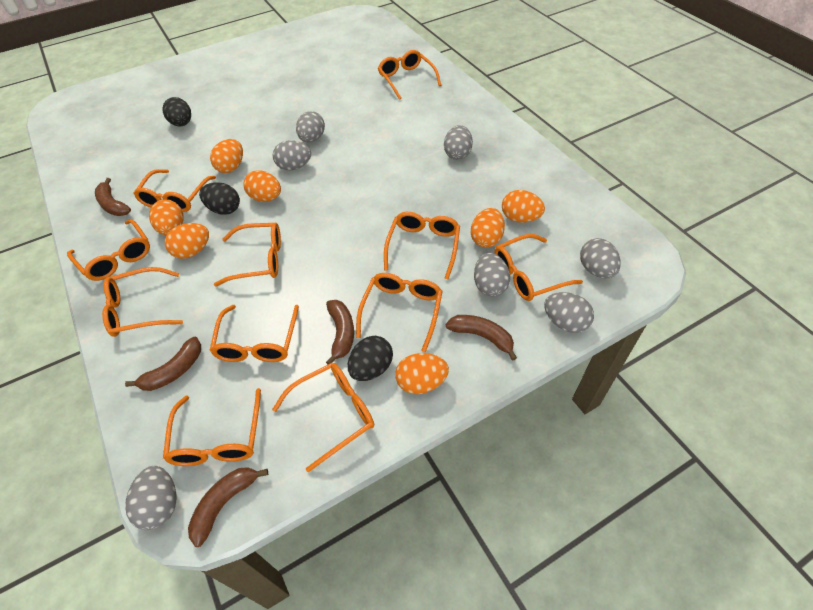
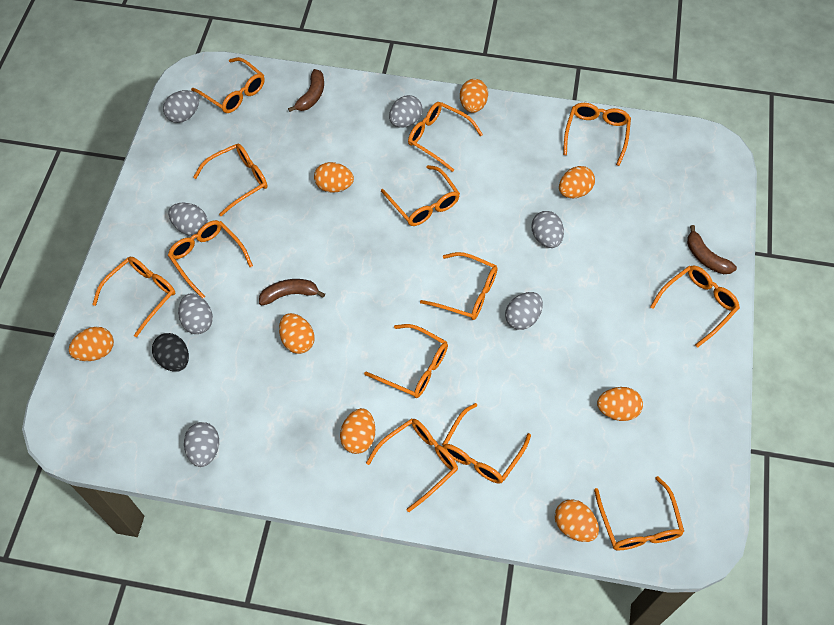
black egg: 3 -> 1
brown banana: 5 -> 3
orange egg: 7 -> 8
orange glasses: 11 -> 13

